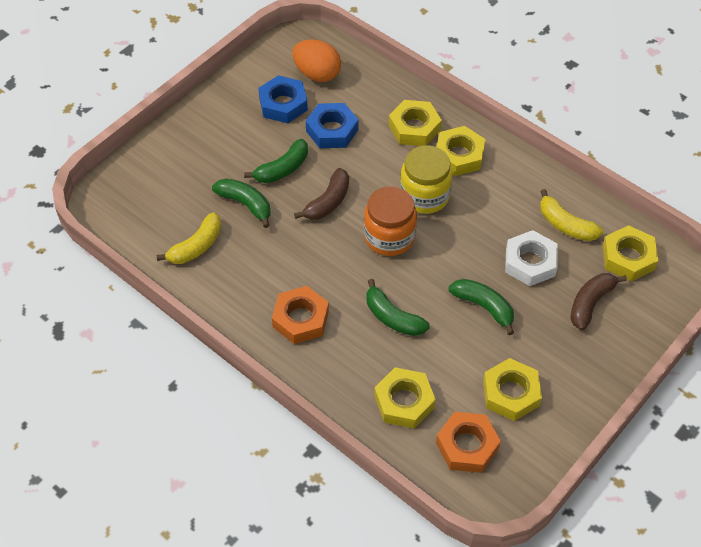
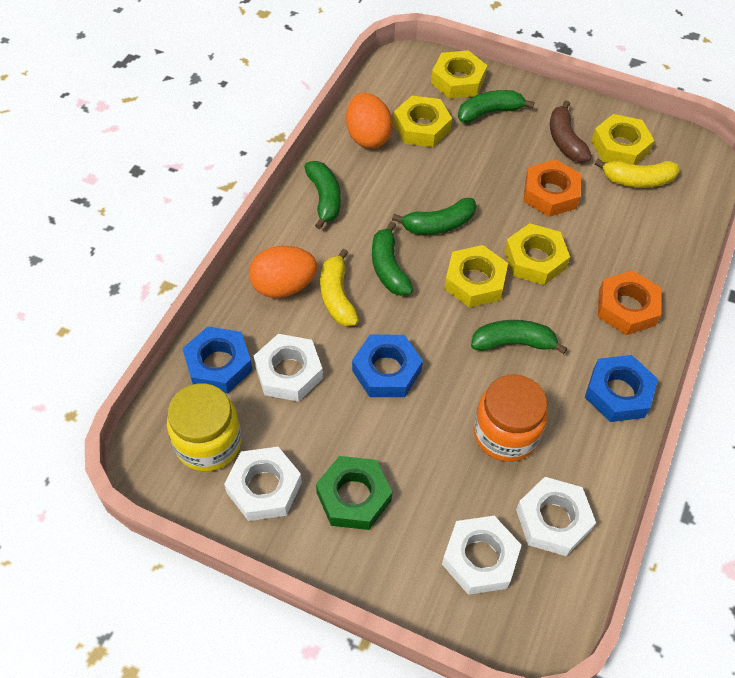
blue nut: 2 -> 3
brown banana: 2 -> 1
green banana: 4 -> 5
green nut: 0 -> 1
orange egg: 1 -> 2
white nut: 1 -> 4

